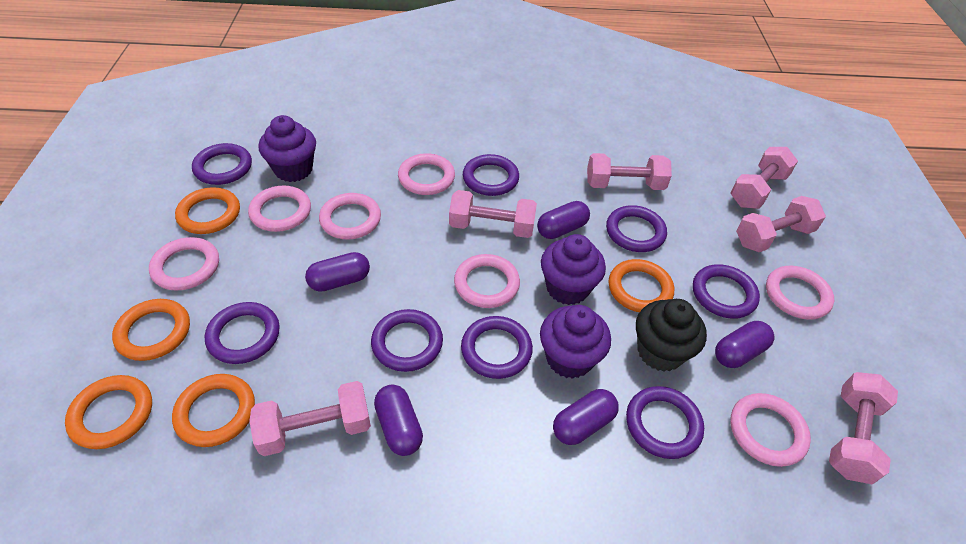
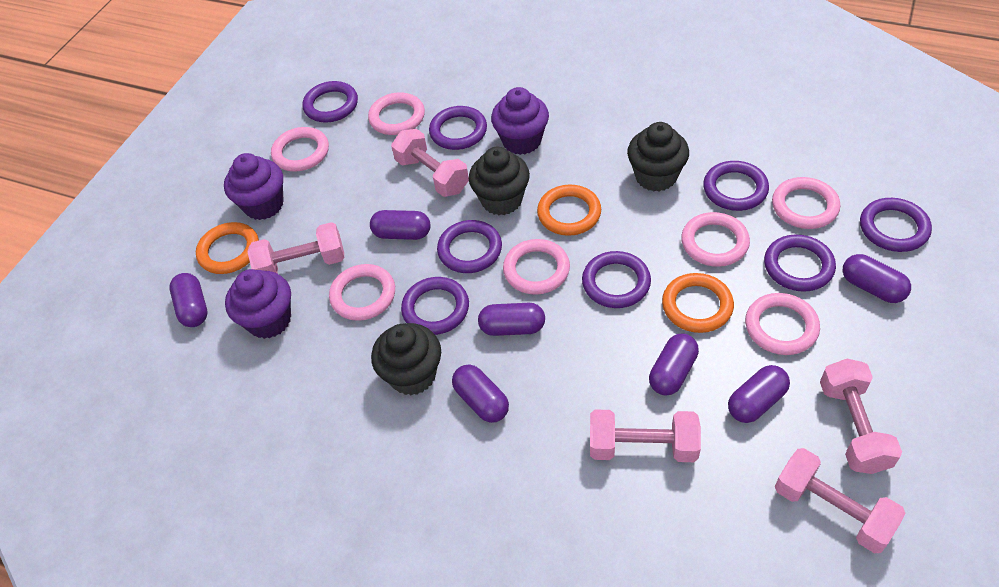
black cupcake: 1 -> 3
orange ring: 5 -> 3
pink dumbbell: 6 -> 5
purple capsule: 5 -> 7

